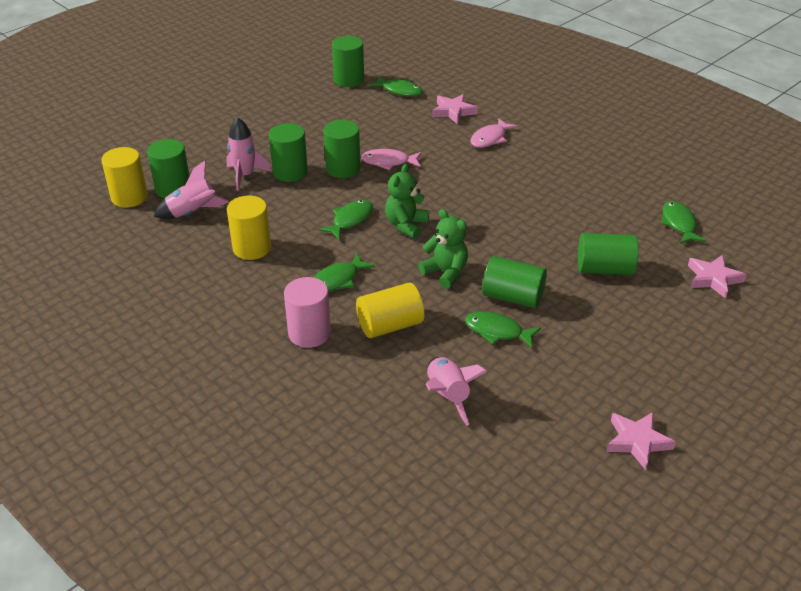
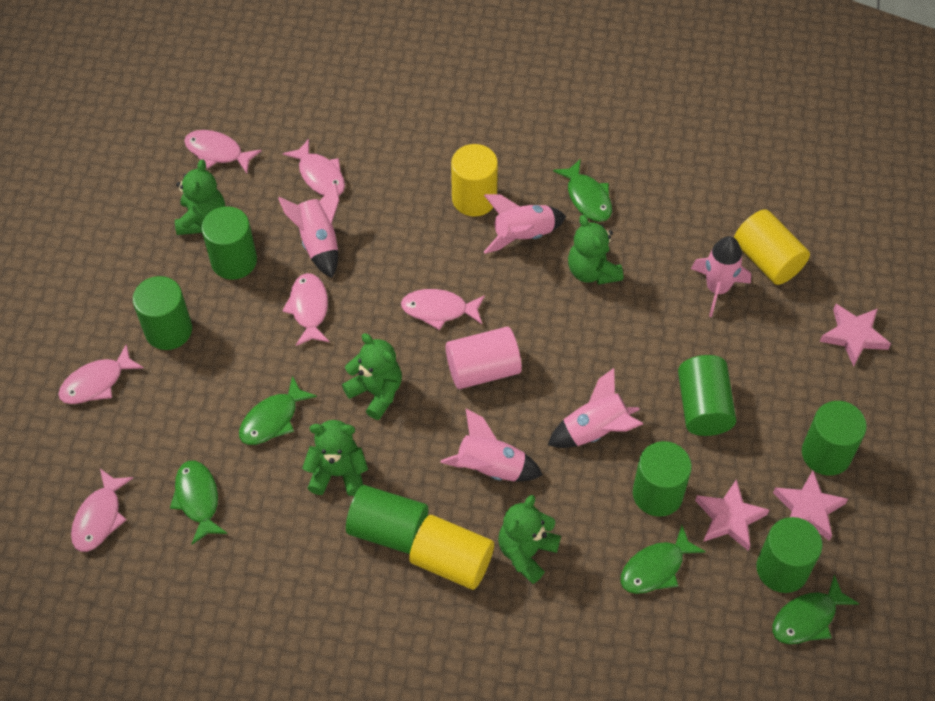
green cylinder: 6 -> 7
green teddy bear: 2 -> 5
pink fish: 2 -> 6
pink rocket: 3 -> 5

